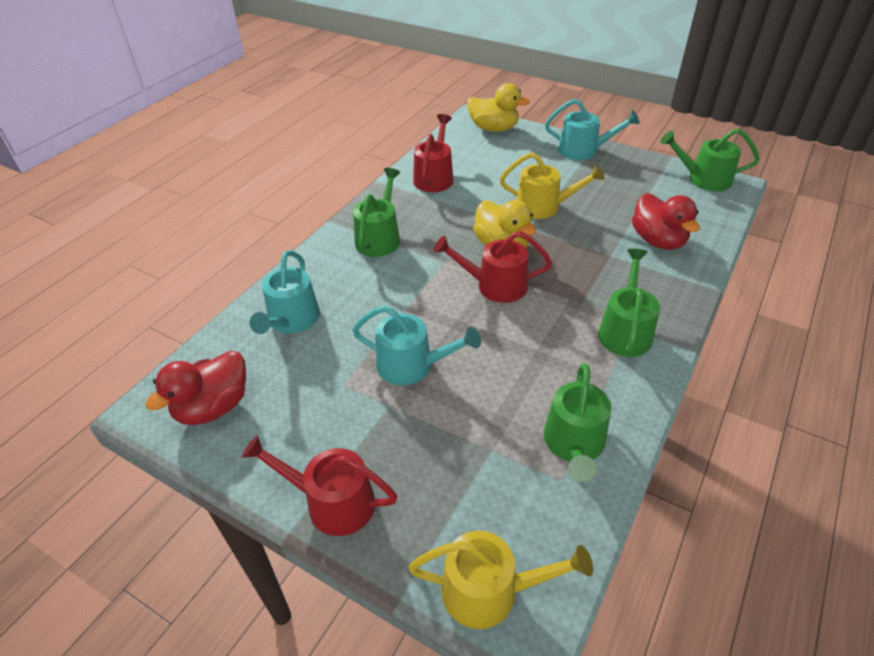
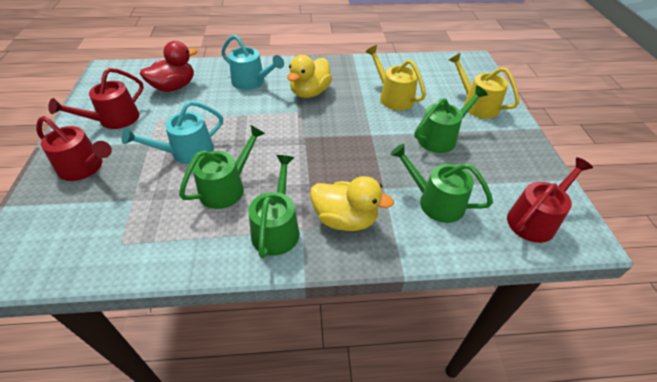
red duck: 2 -> 1
turquoise watering can: 3 -> 2

